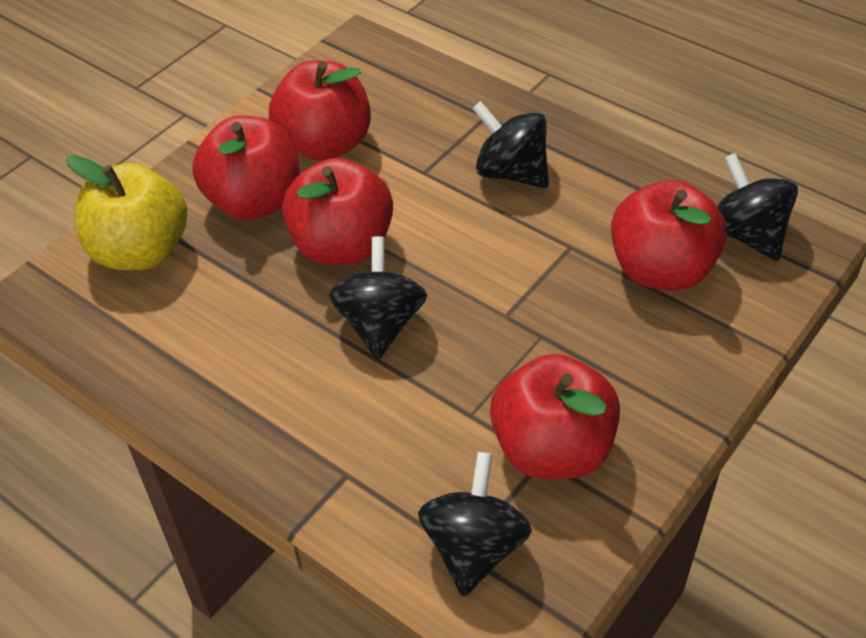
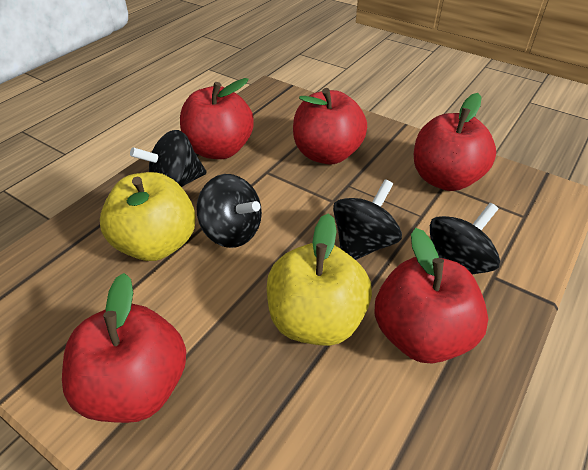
yellow apple: 1 -> 2

